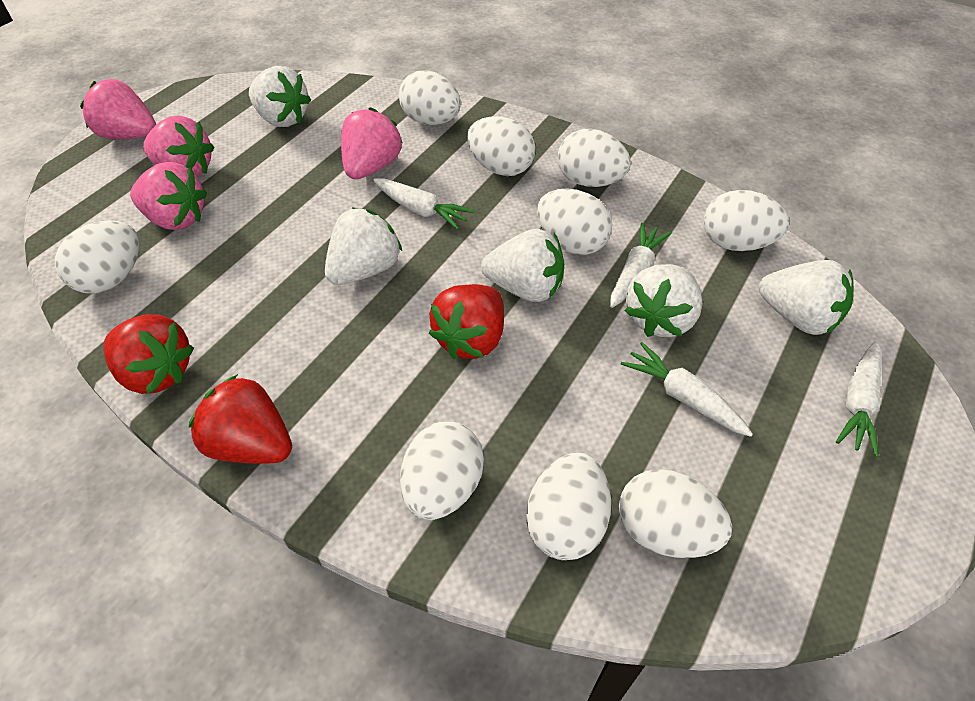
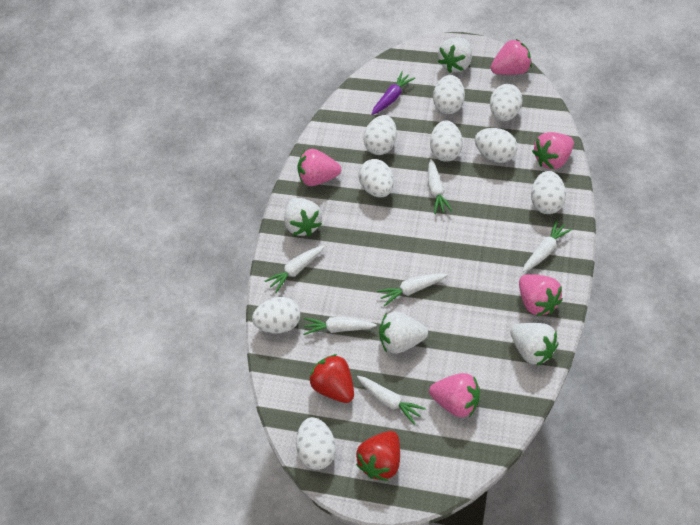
pink strawberry: 4 -> 5
purple carrot: 0 -> 1
red strawberry: 3 -> 2
white carrot: 4 -> 6
white strawberry: 5 -> 4

